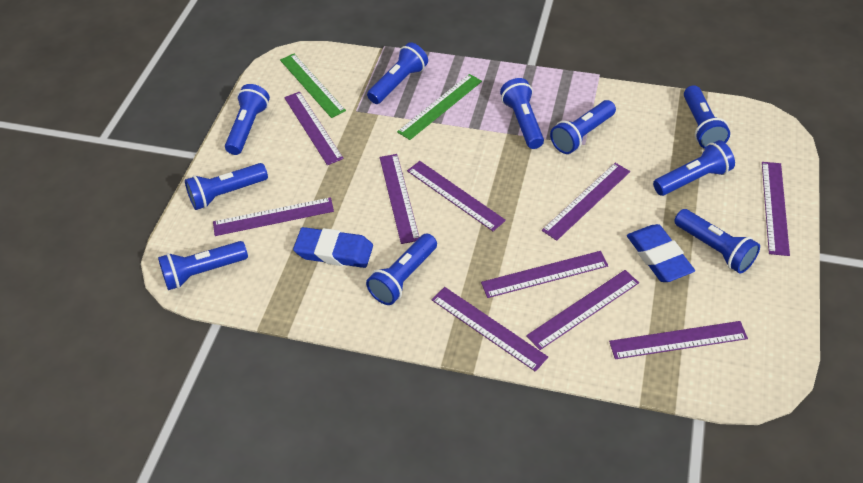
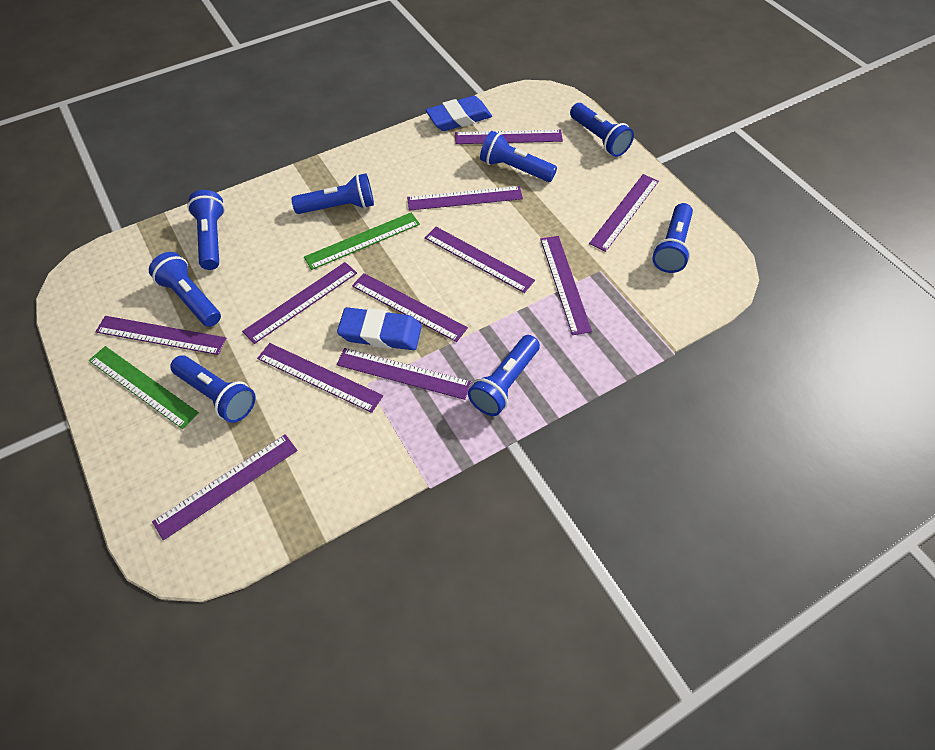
blue flashlight: 10 -> 8
purple ruler: 10 -> 11

